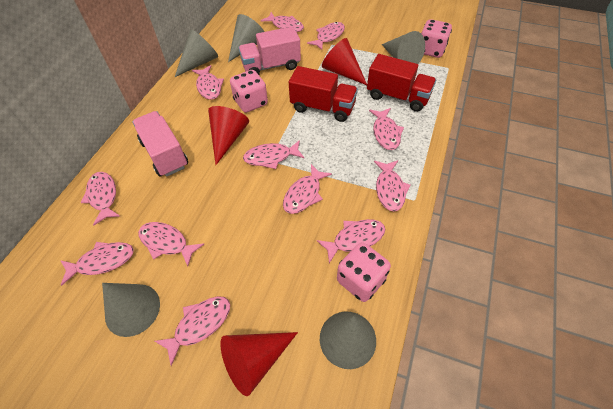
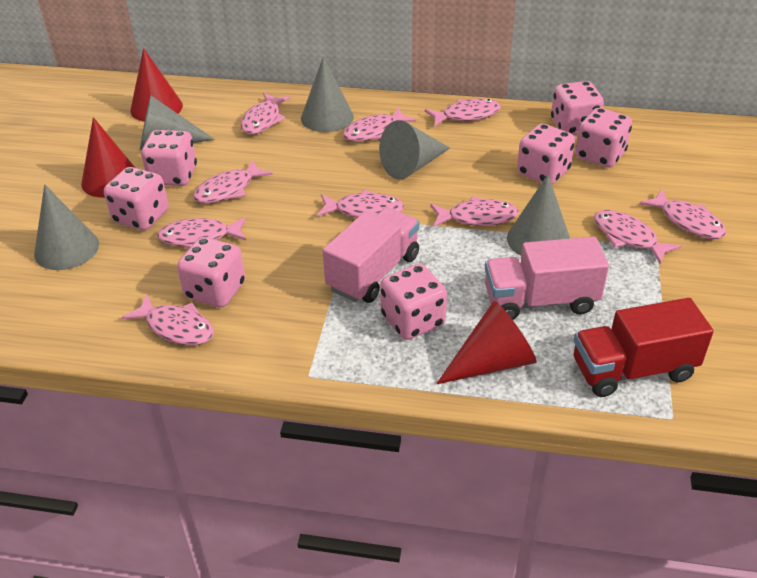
pink dice: 3 -> 7
pink fish: 12 -> 10
red truck: 2 -> 1

